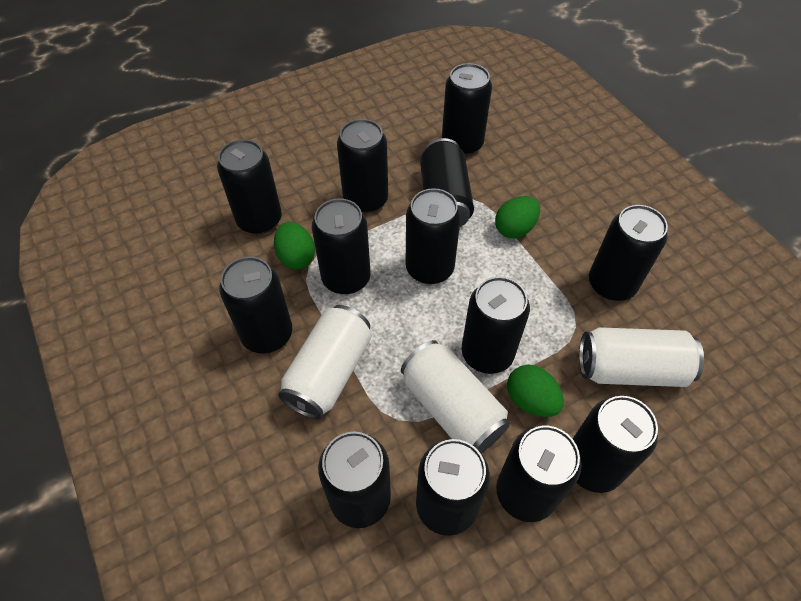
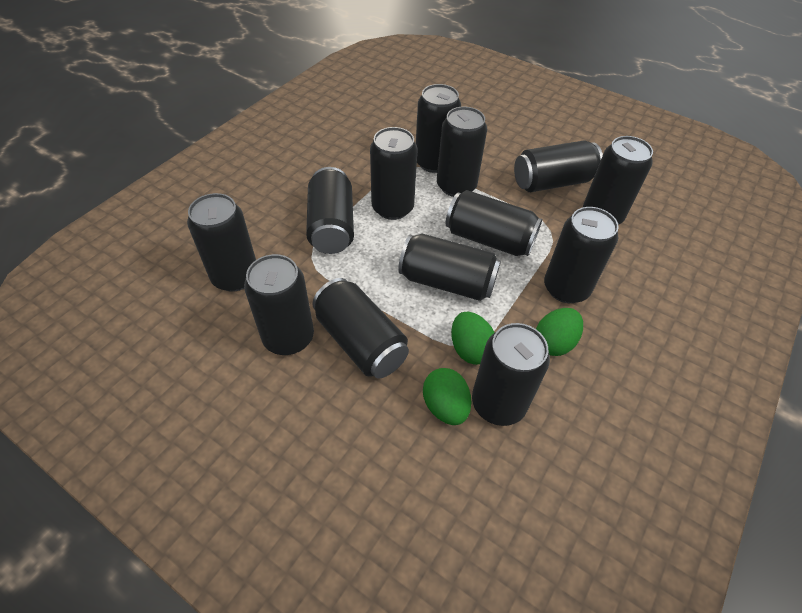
white can: 3 -> 0

